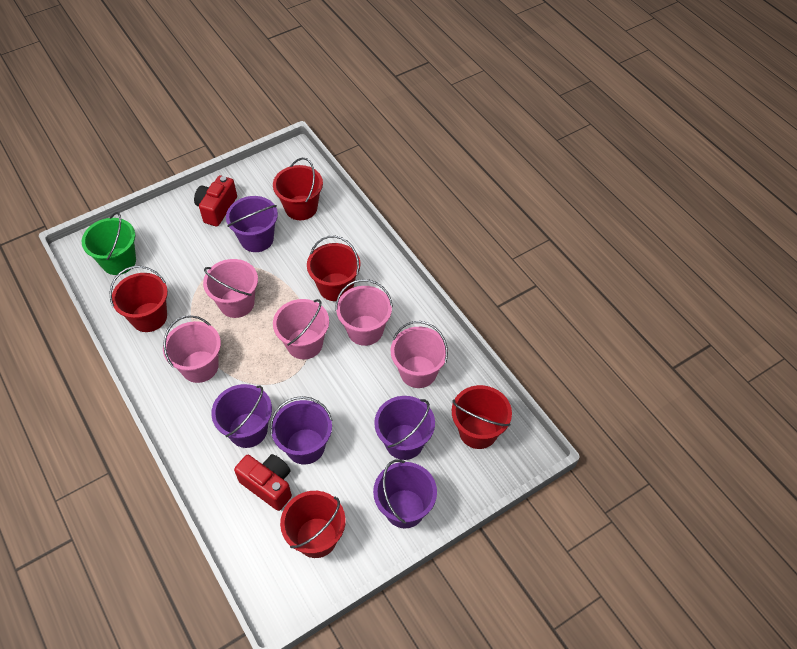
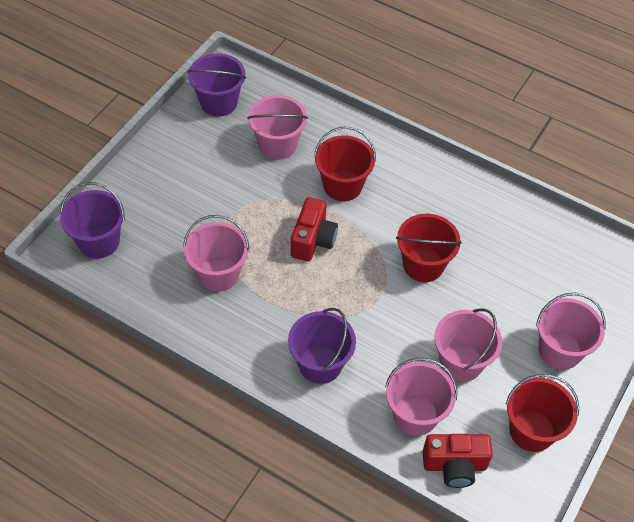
green bucket: 1 -> 0
purple bucket: 5 -> 3
red bucket: 5 -> 3

